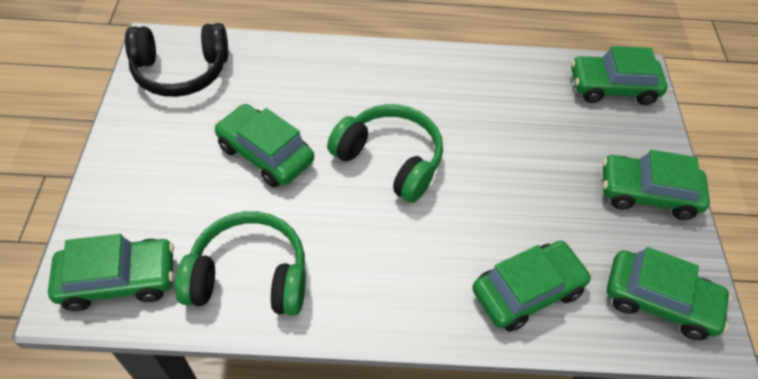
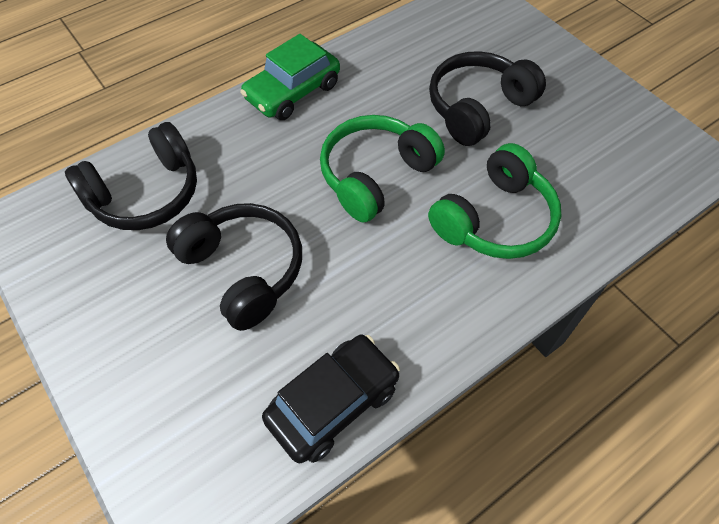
black car: 0 -> 1
black headphones: 1 -> 3
green car: 6 -> 1

